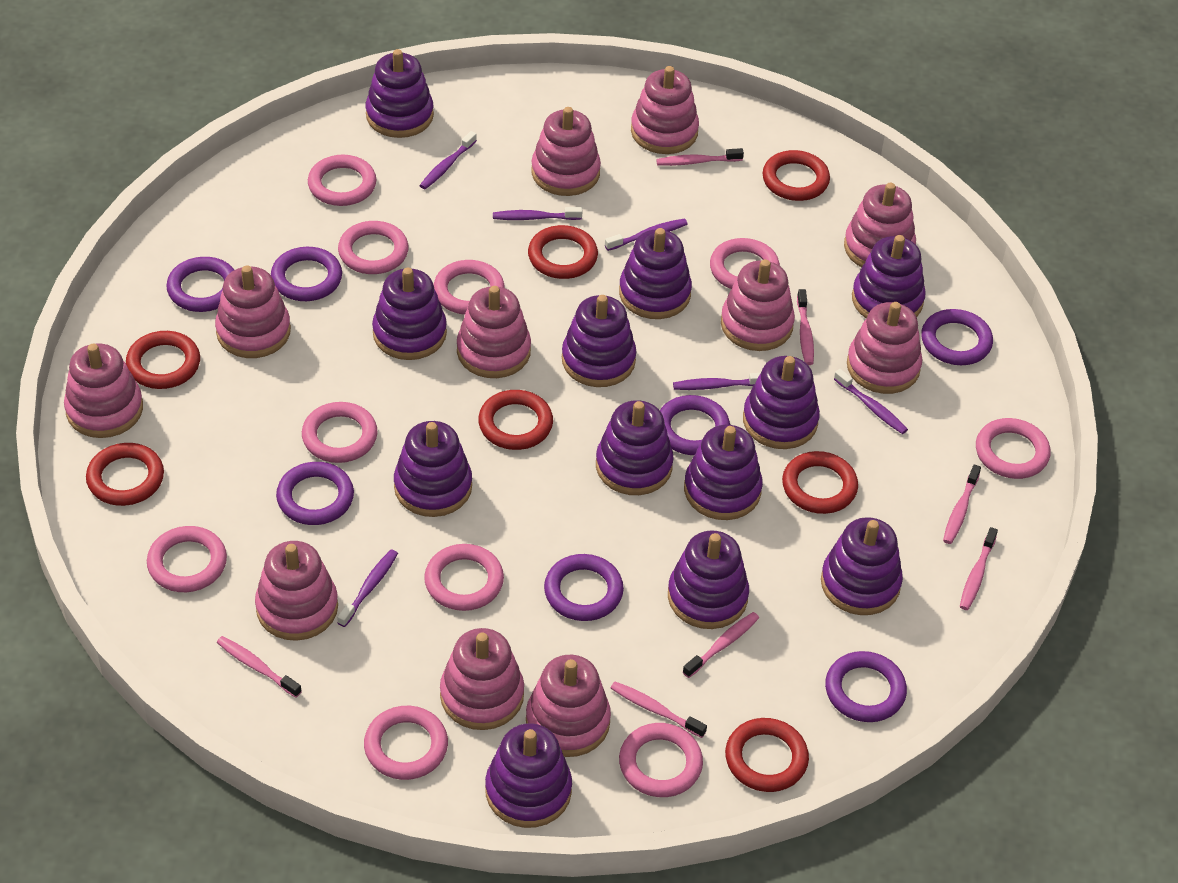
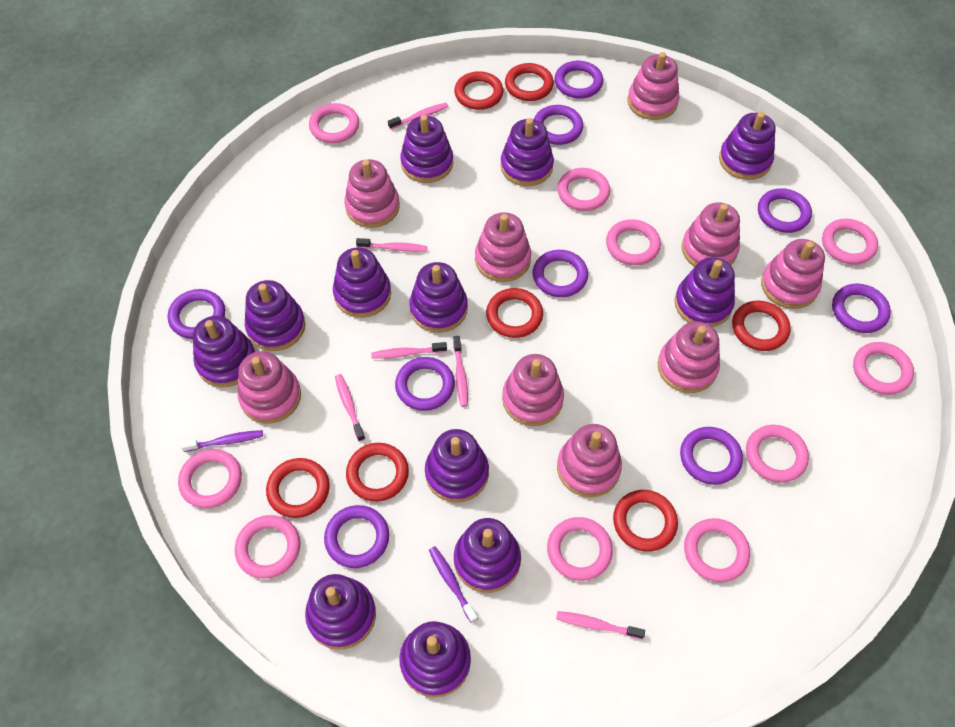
pink stacking toy: 11 -> 9
pink toothbrush: 7 -> 6
purple ring: 7 -> 9
purple toothbrush: 6 -> 2

